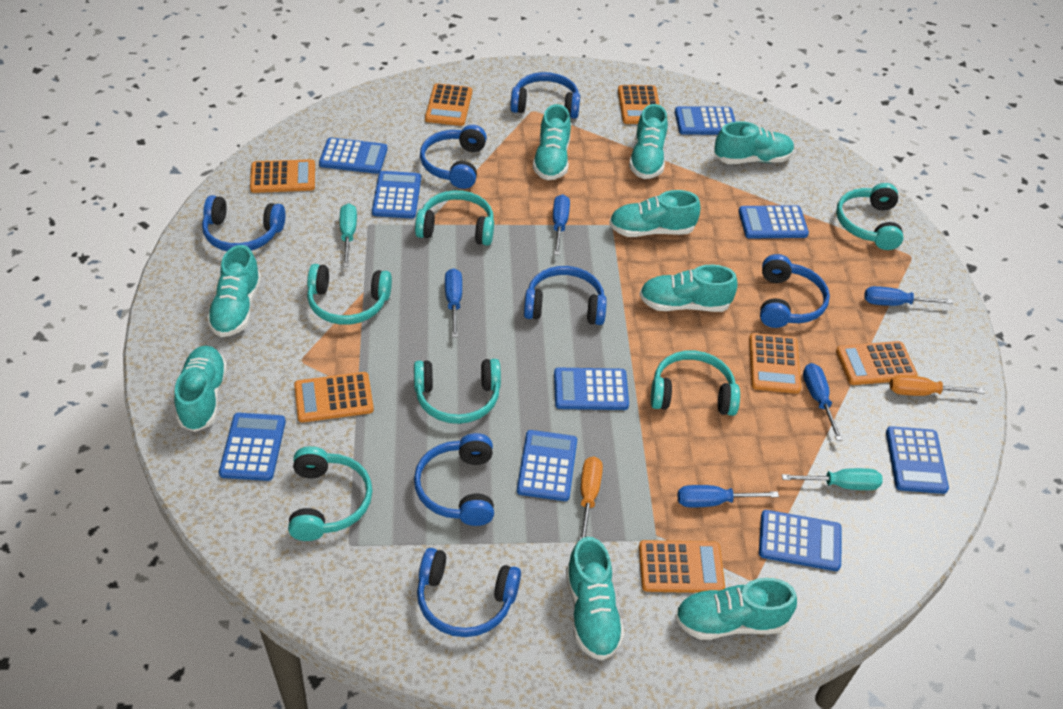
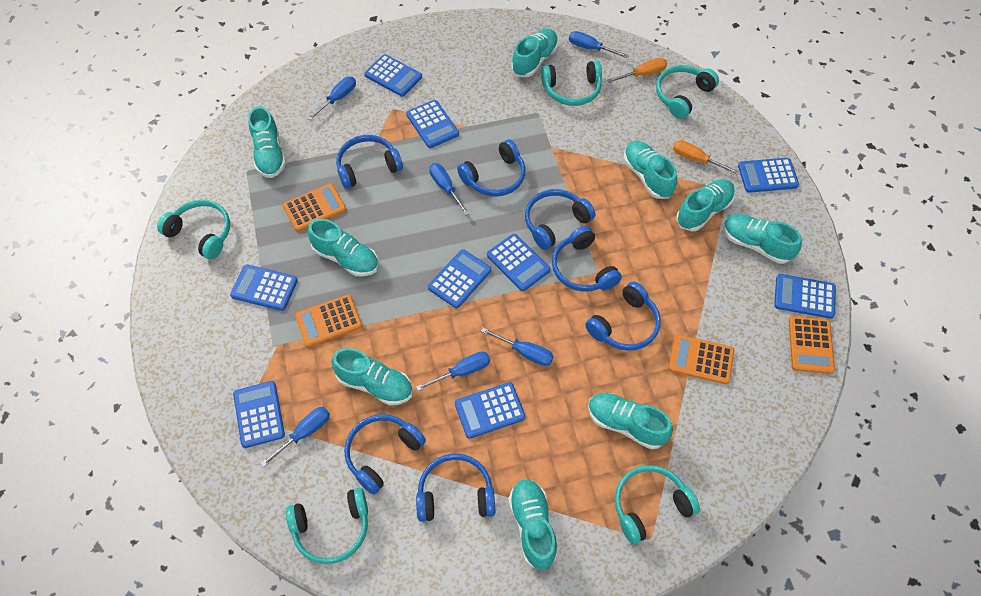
blue screwdriver: 5 -> 6
orange calculator: 7 -> 4
turquoise headphones: 6 -> 5
turquoise screwdriver: 2 -> 0

